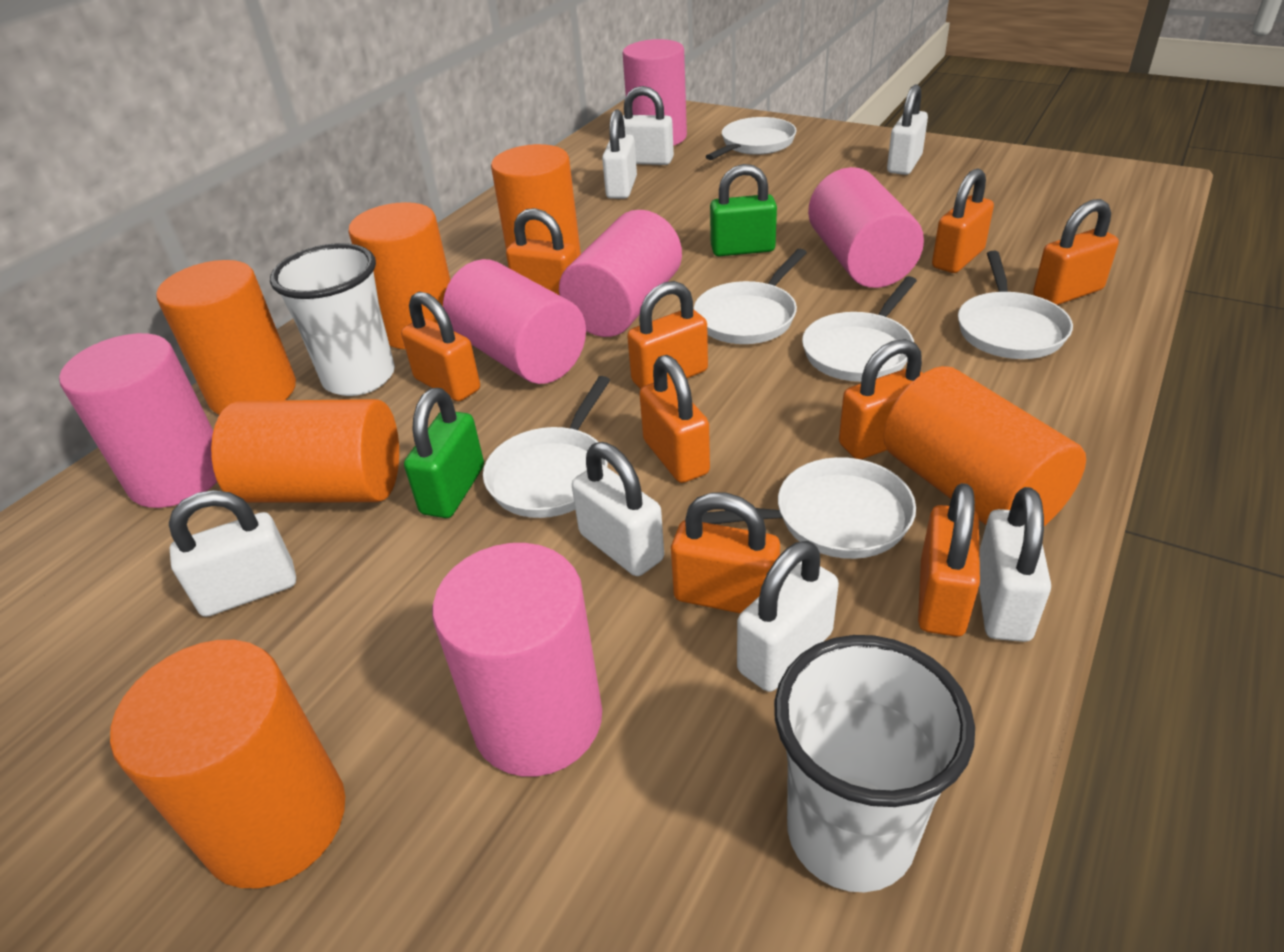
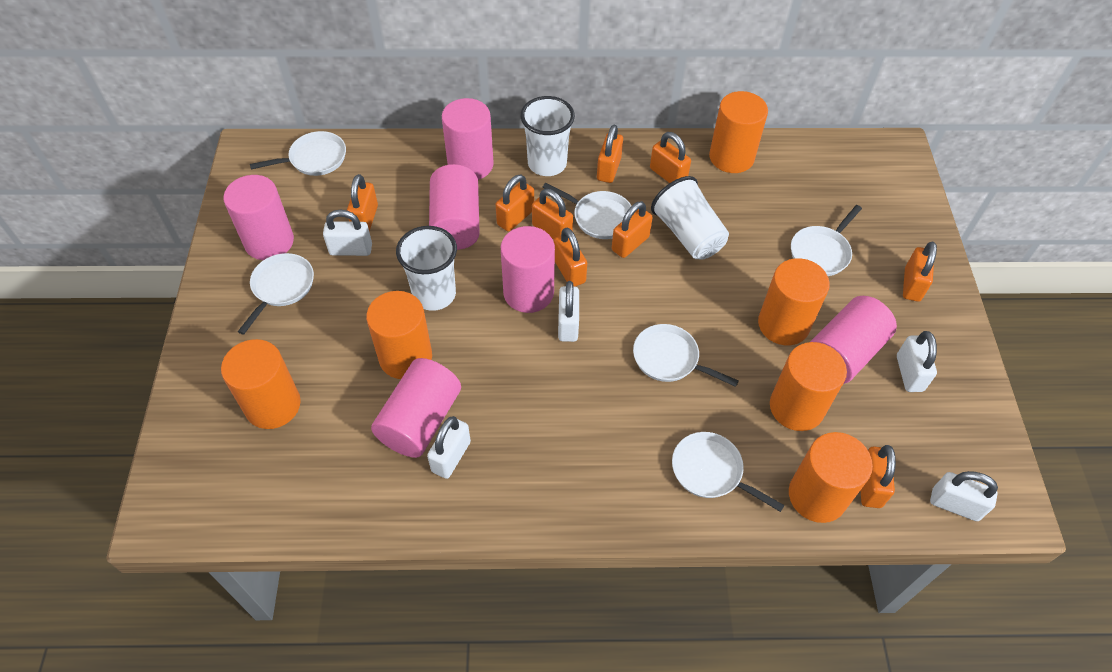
green padlock: 2 -> 0
white cup: 2 -> 3
white padlock: 7 -> 5

